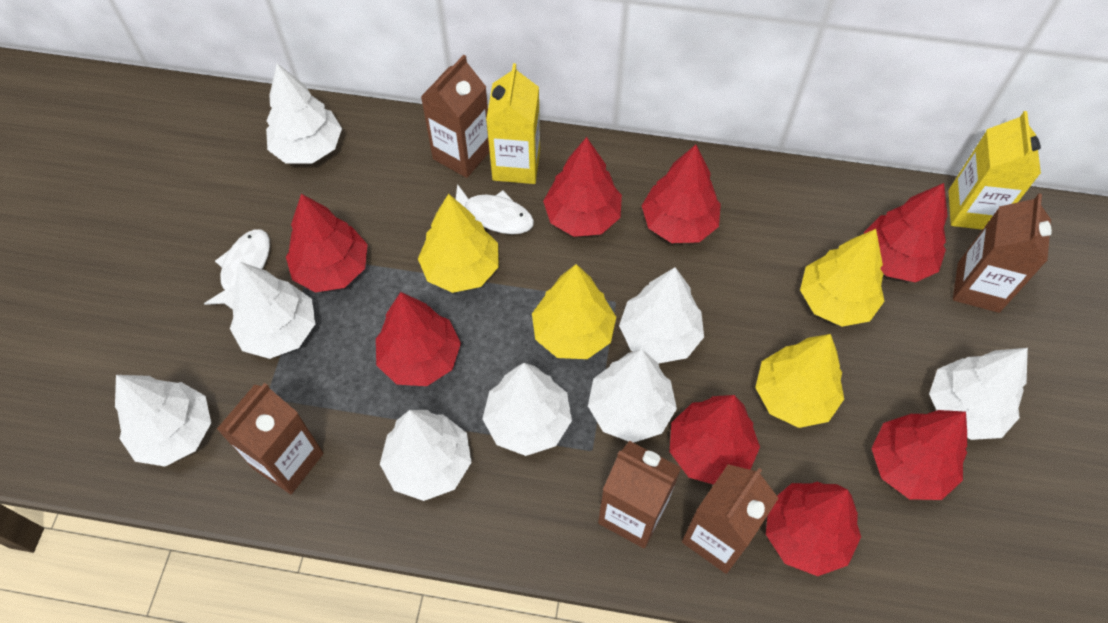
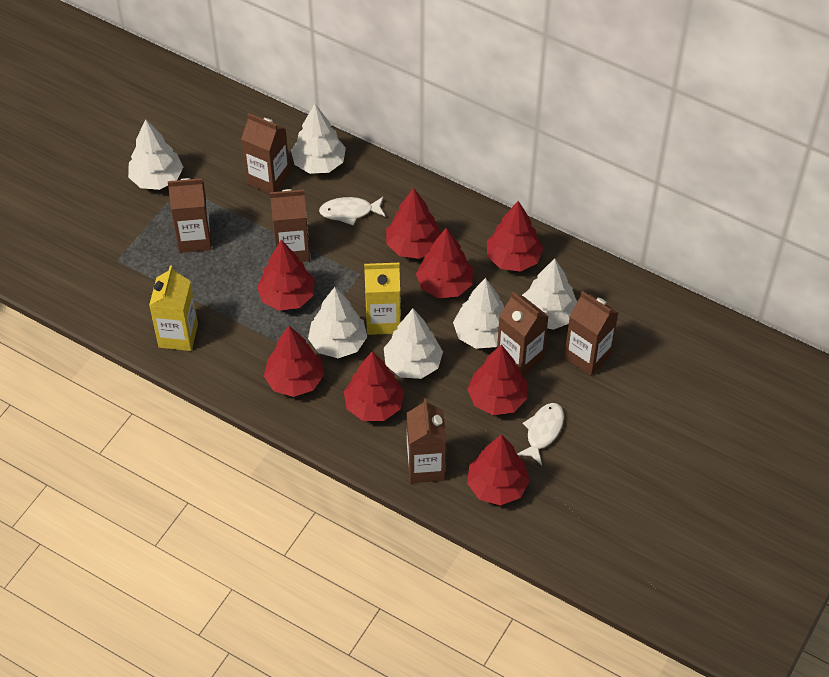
brown carton: 5 -> 6
white tree: 8 -> 6
yellow tree: 4 -> 0

